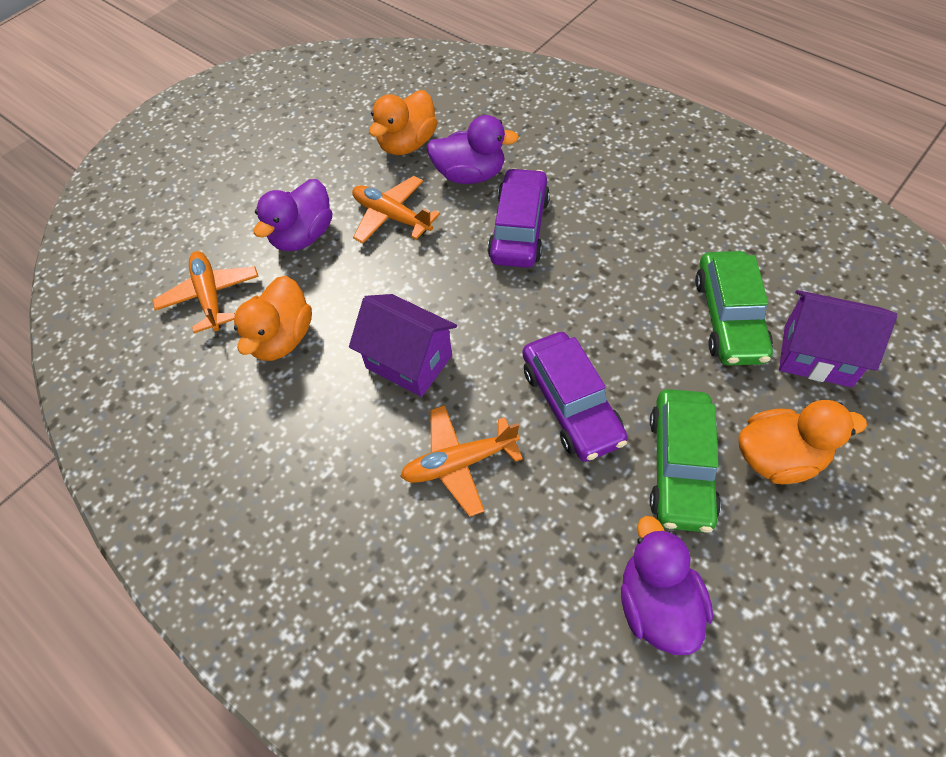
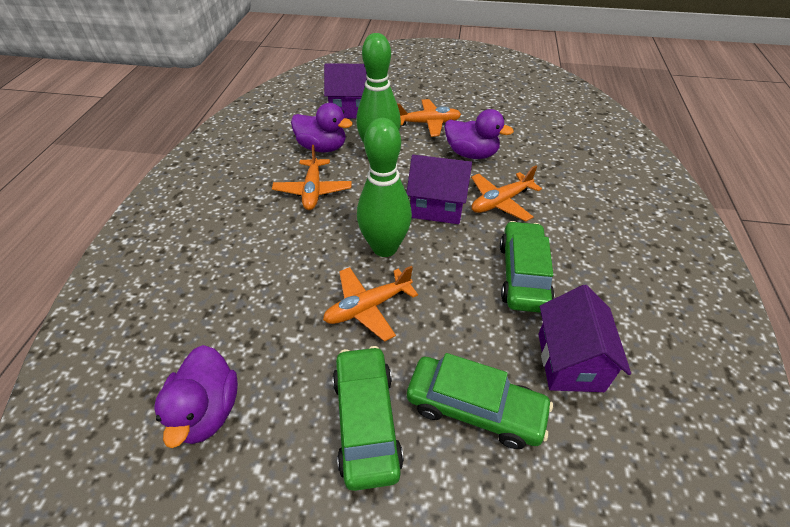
green bowling pin: 0 -> 2
green car: 2 -> 3
orange duck: 3 -> 0
orange plane: 3 -> 4
purple car: 2 -> 0
purple house: 2 -> 3

